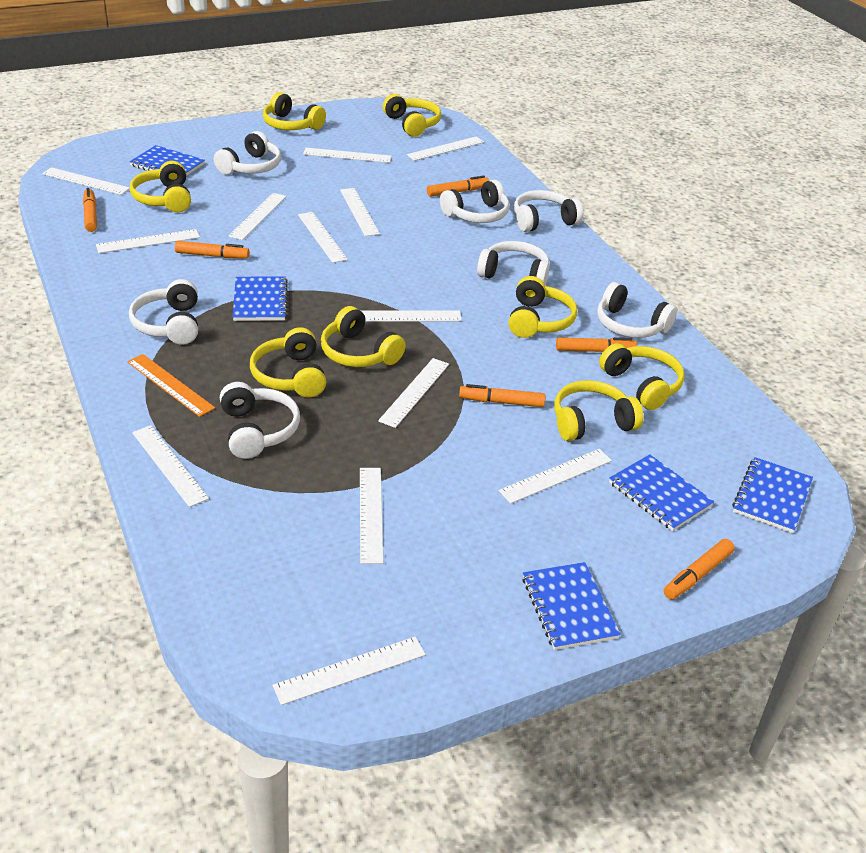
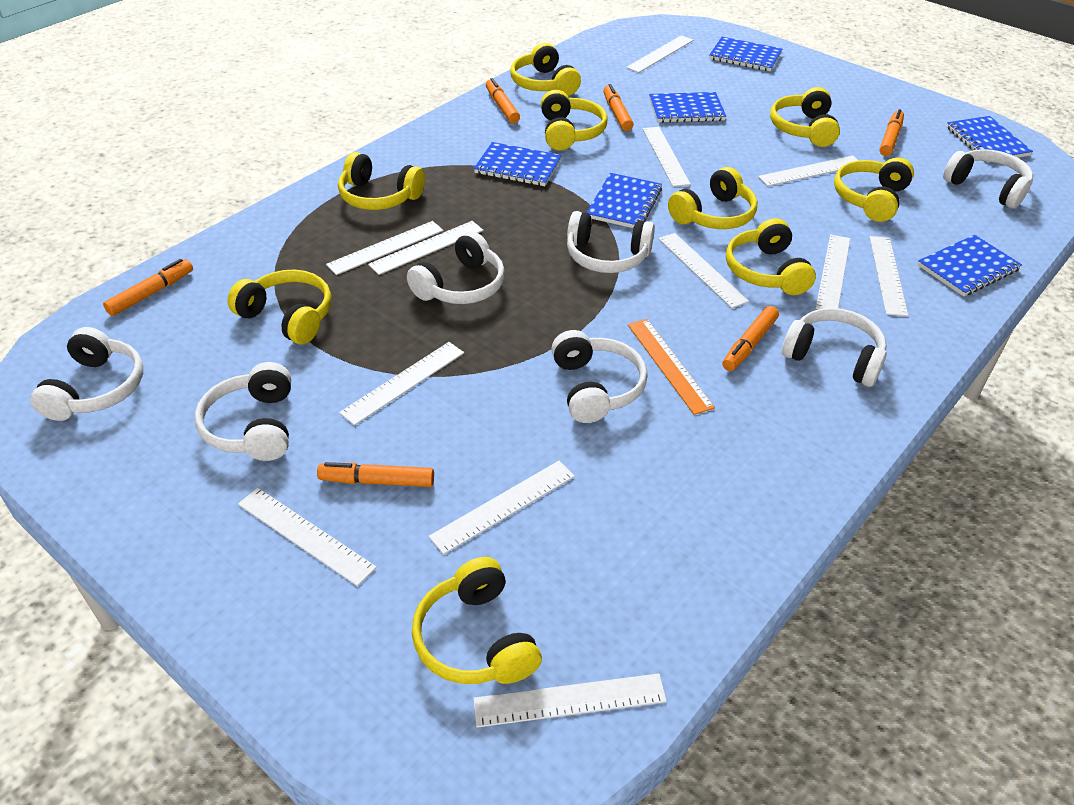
blue notebook: 5 -> 6
white ruler: 13 -> 12
yellow headphones: 8 -> 9

